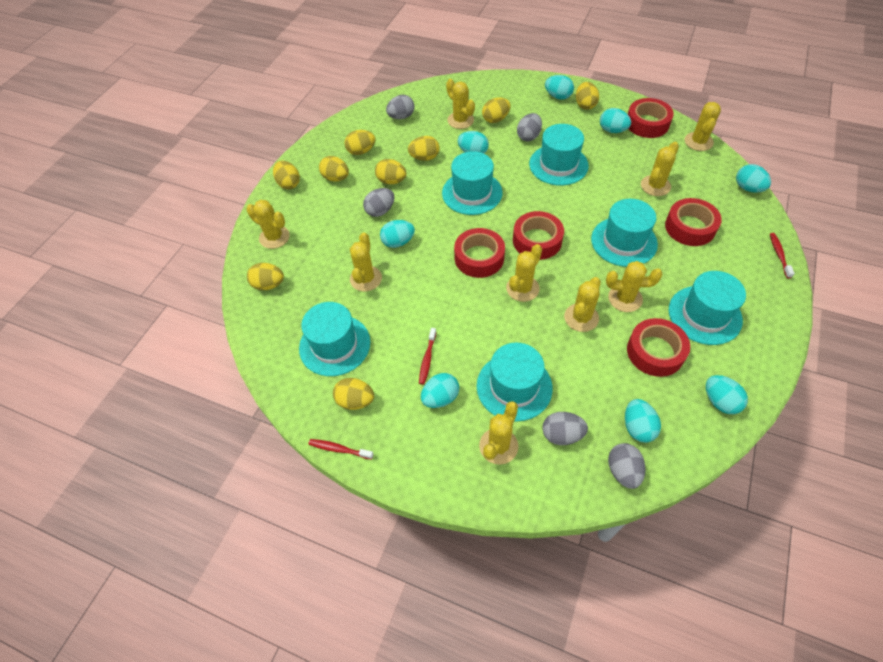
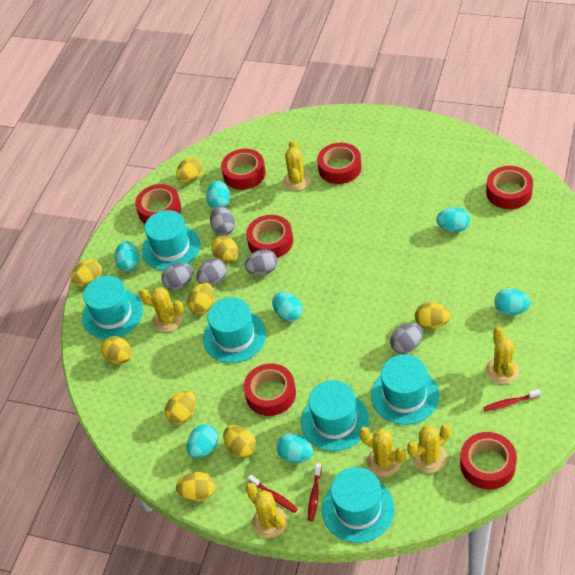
red tape: 5 -> 7
turquoise egg: 8 -> 7
yellow cactus: 9 -> 6

